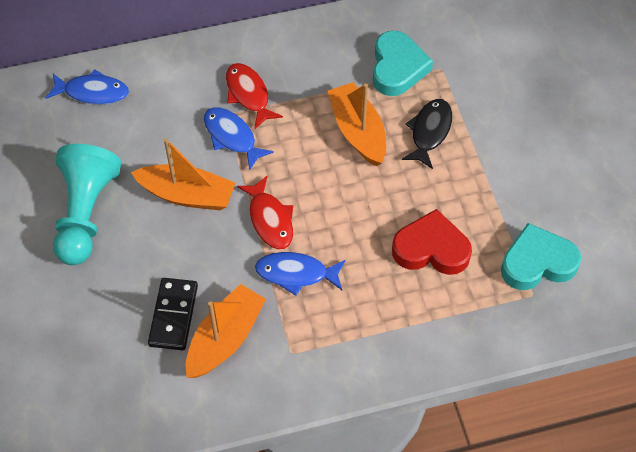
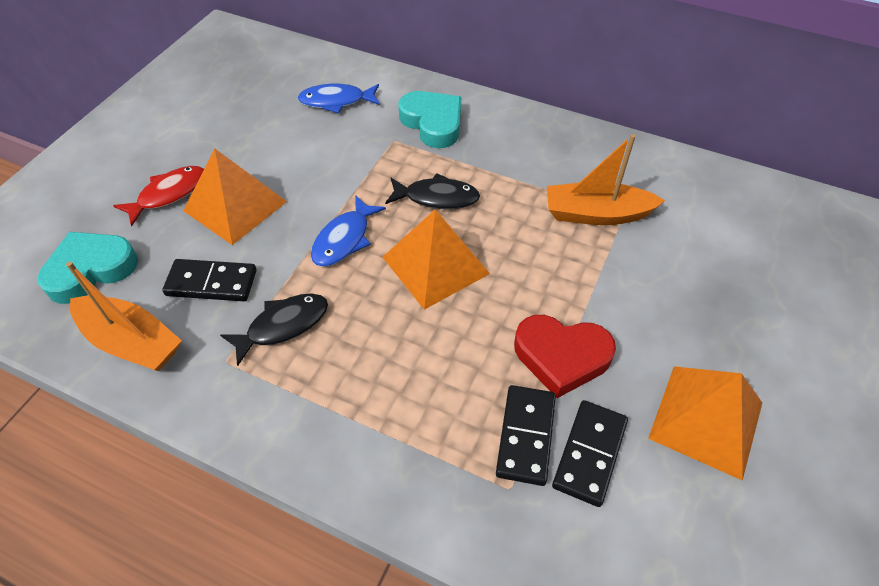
black domino: 1 -> 3
black fish: 1 -> 2
blue fish: 3 -> 2
orange boat: 3 -> 2
orange pyramid: 0 -> 3
red fish: 2 -> 1
turquoise pawn: 1 -> 0

